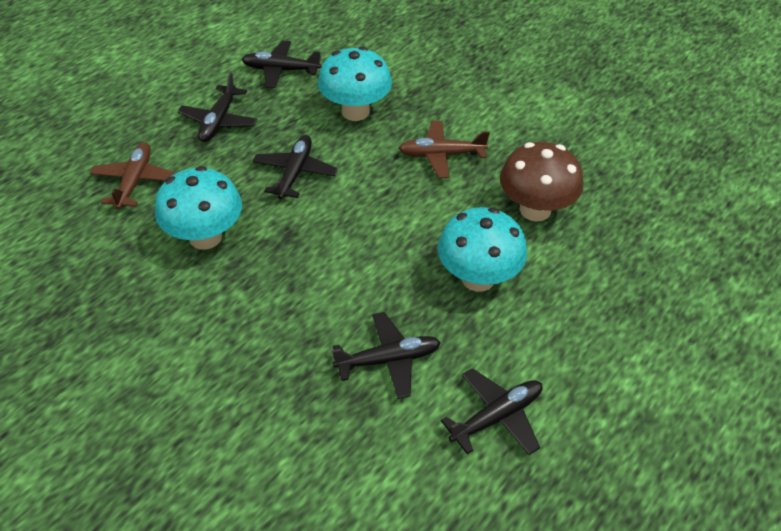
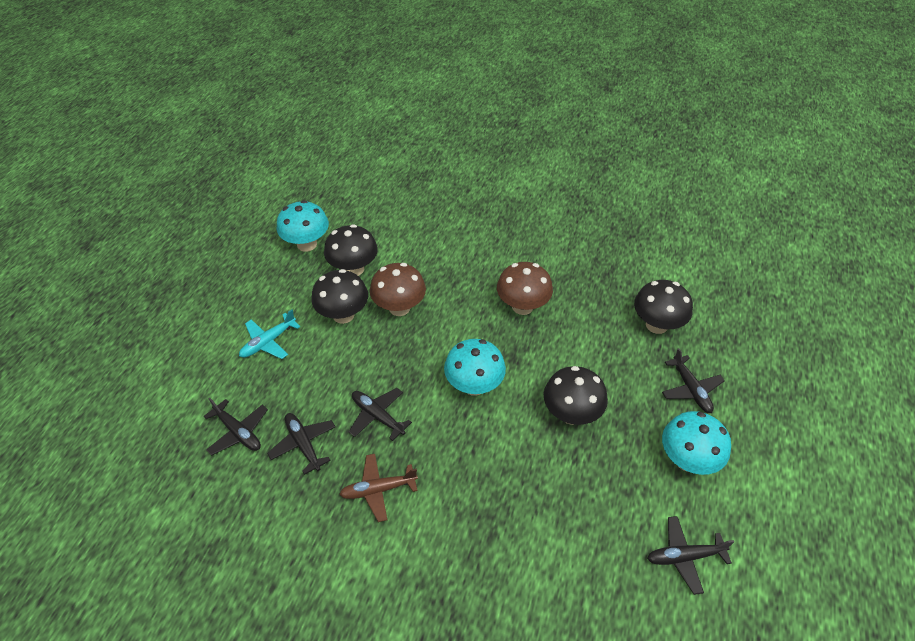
black mushroom: 0 -> 4
brown mushroom: 1 -> 2
brown plane: 2 -> 1
turquoise plane: 0 -> 1

